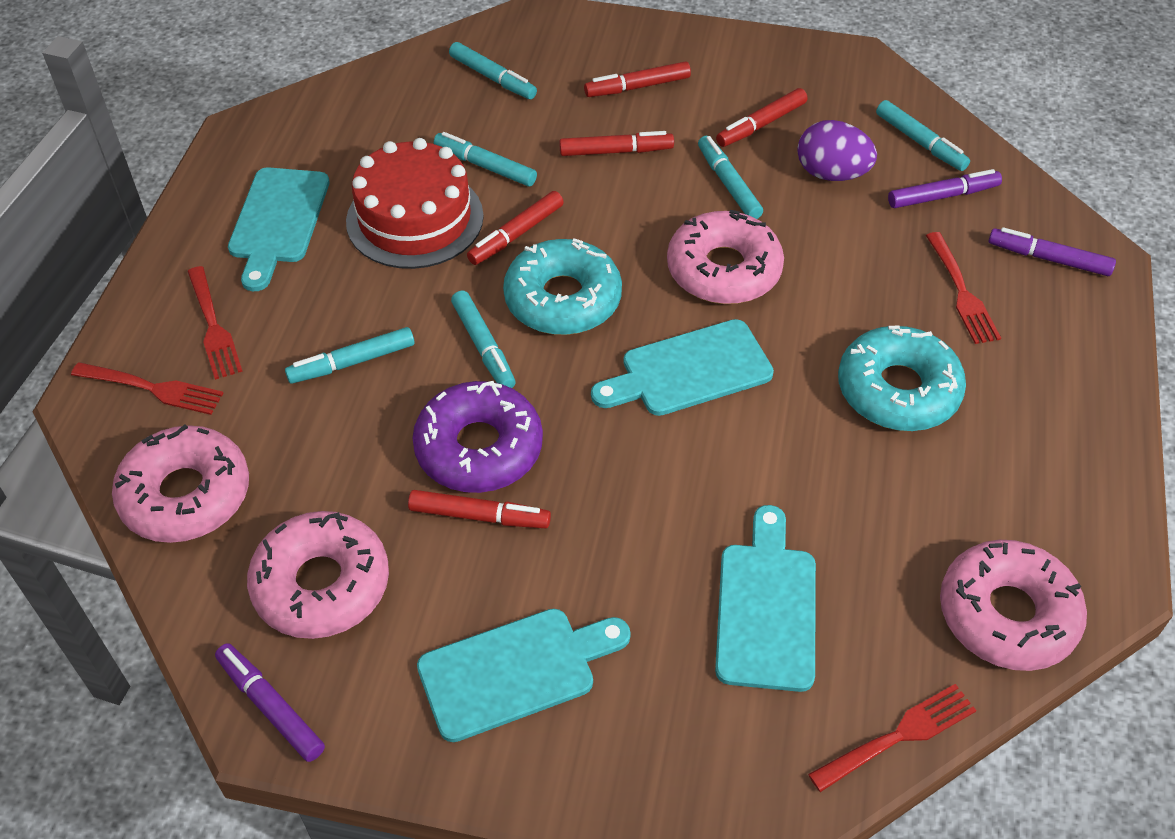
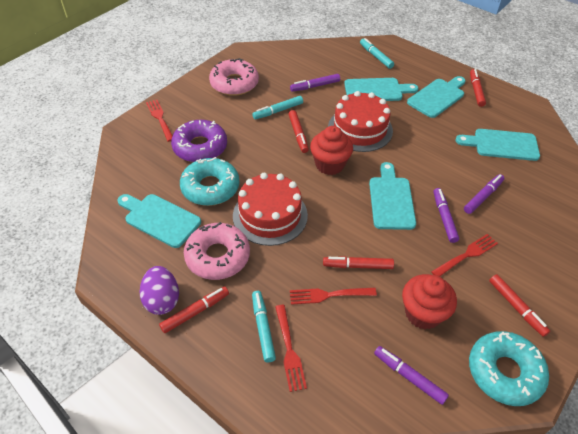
pink donut: 4 -> 2
purple marker: 3 -> 4
red cake: 1 -> 2
red cupcake: 0 -> 2
turquoise cutting board: 4 -> 5
turquoise marker: 6 -> 3

